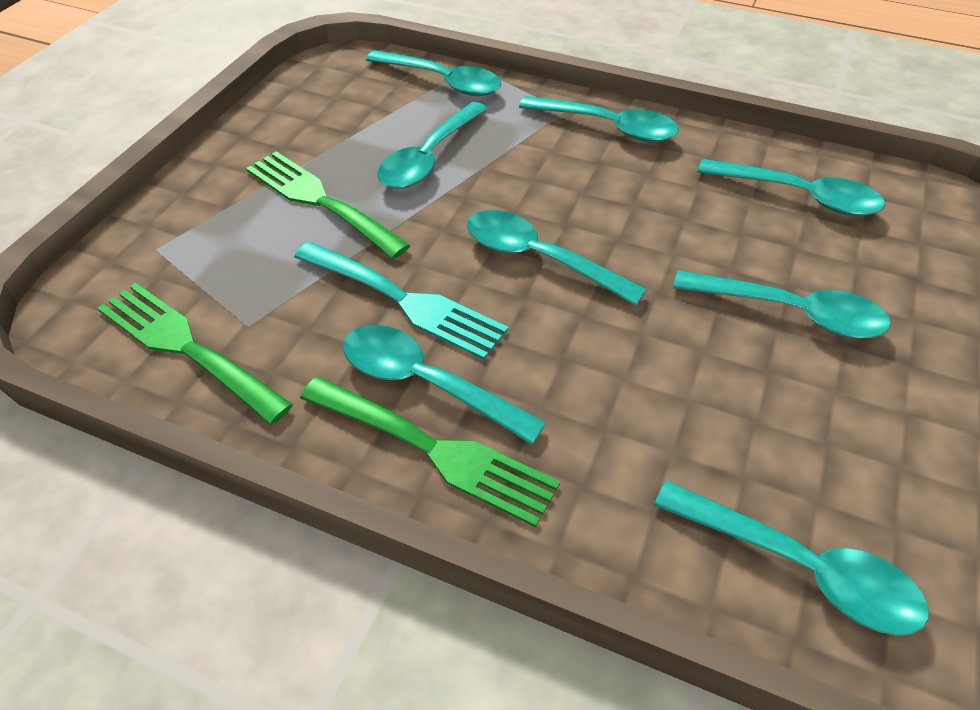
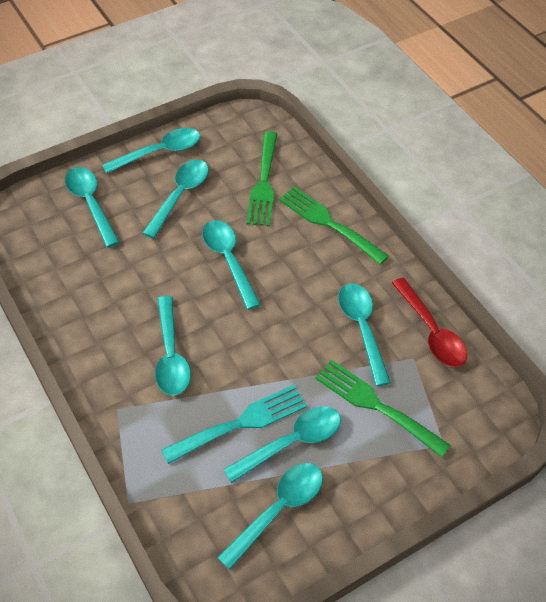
red spoon: 0 -> 1

